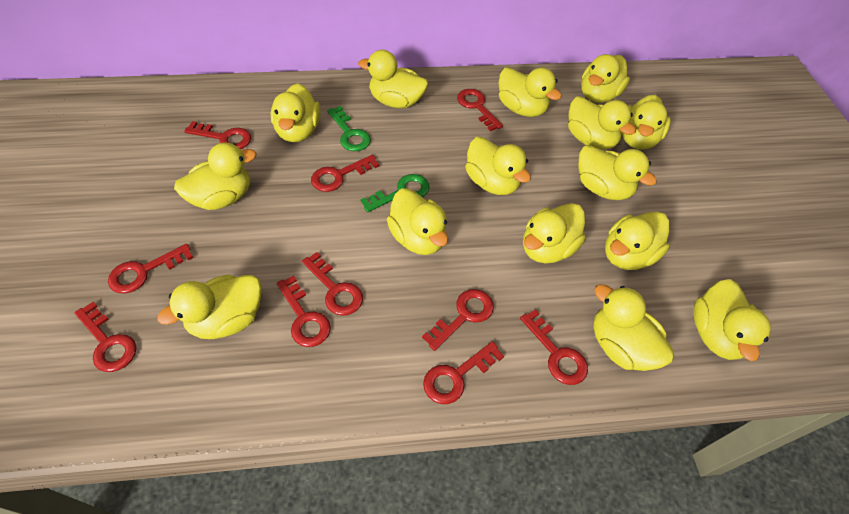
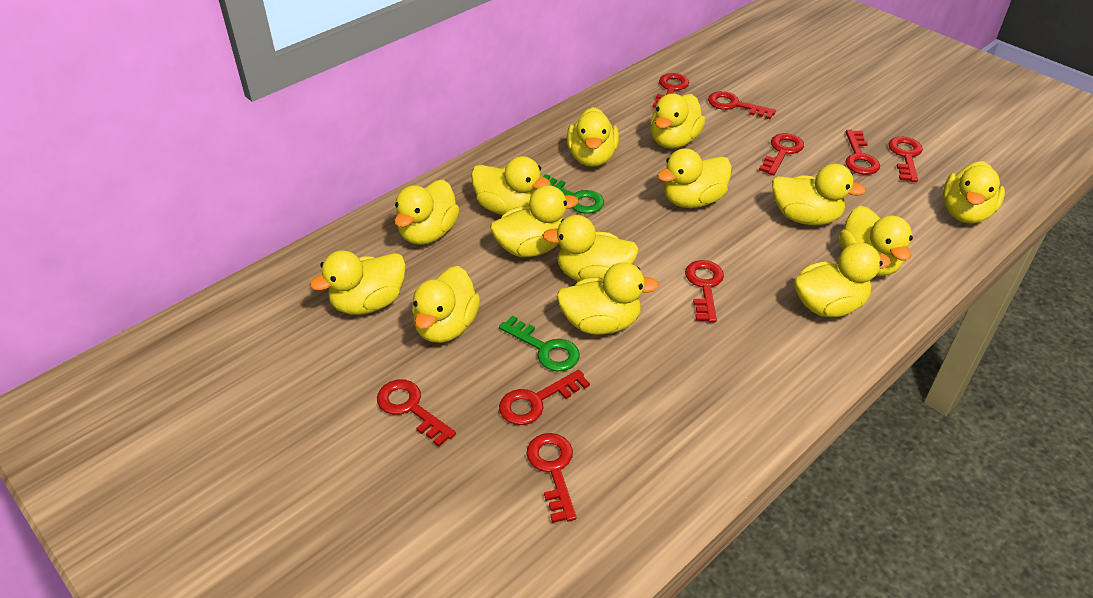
red key: 10 -> 9
yellow duck: 15 -> 14

